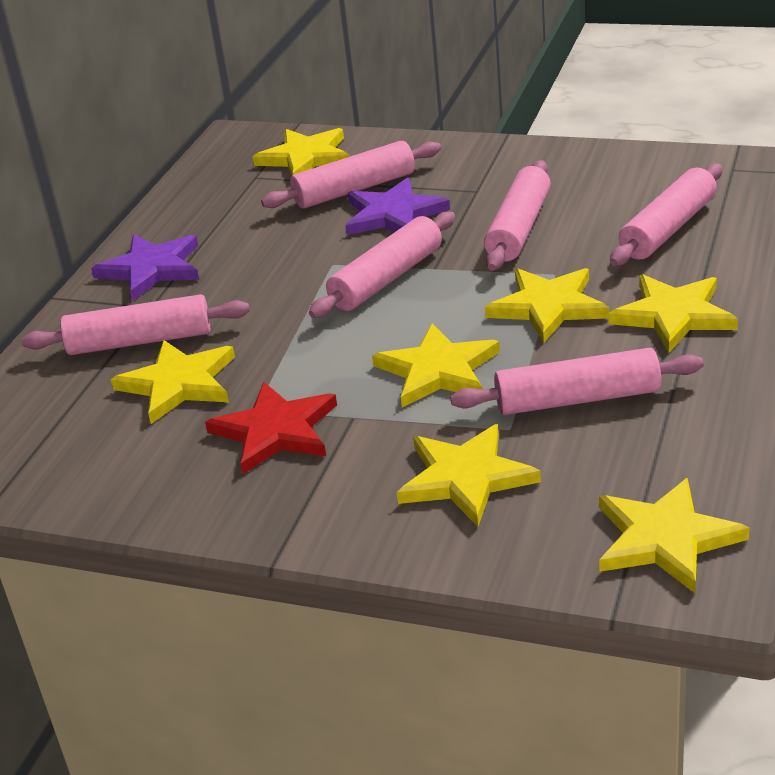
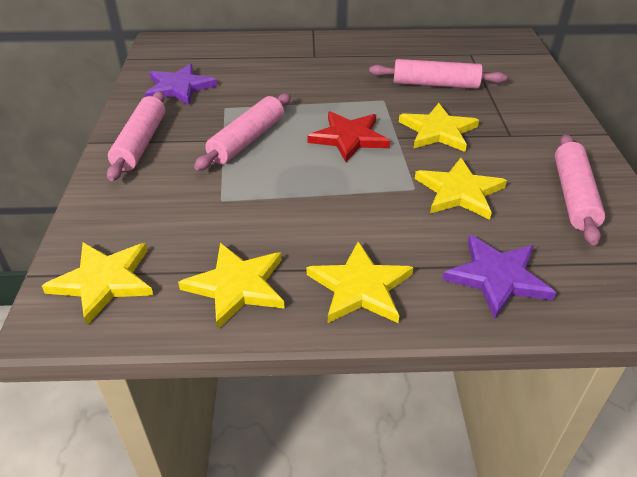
pink rolling pin: 6 -> 4
yellow star: 7 -> 5

